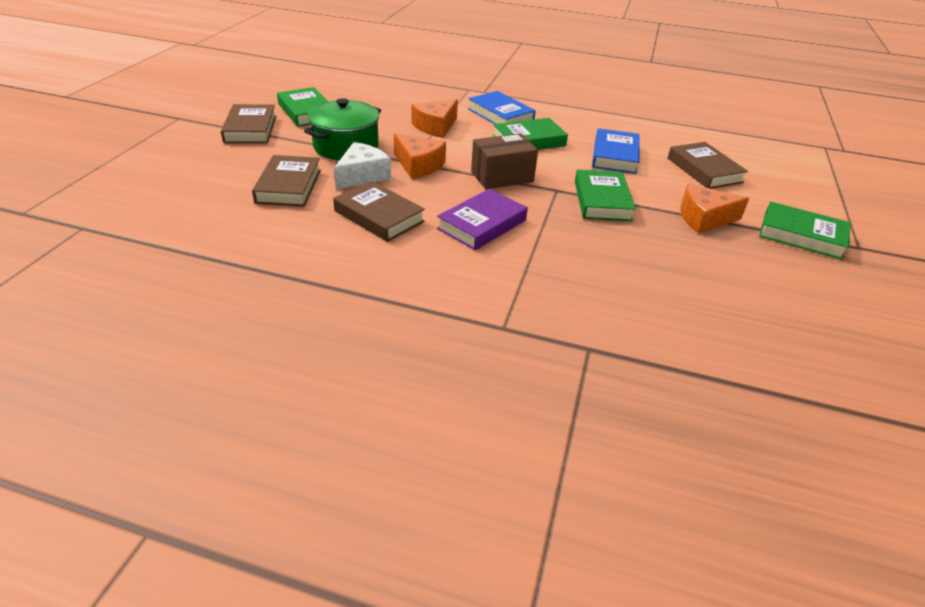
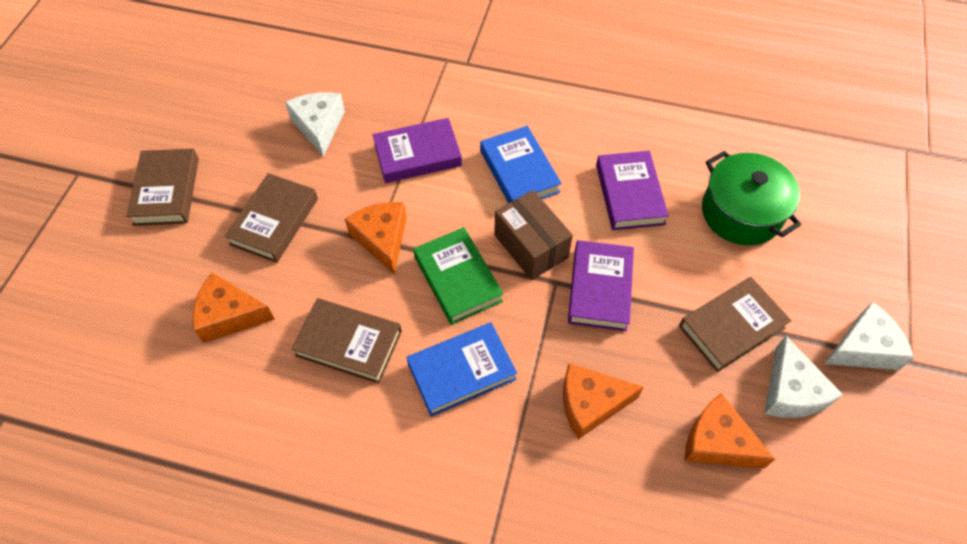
green book: 4 -> 1
orange cheese: 3 -> 4
purple book: 1 -> 3
white cheese: 1 -> 3

